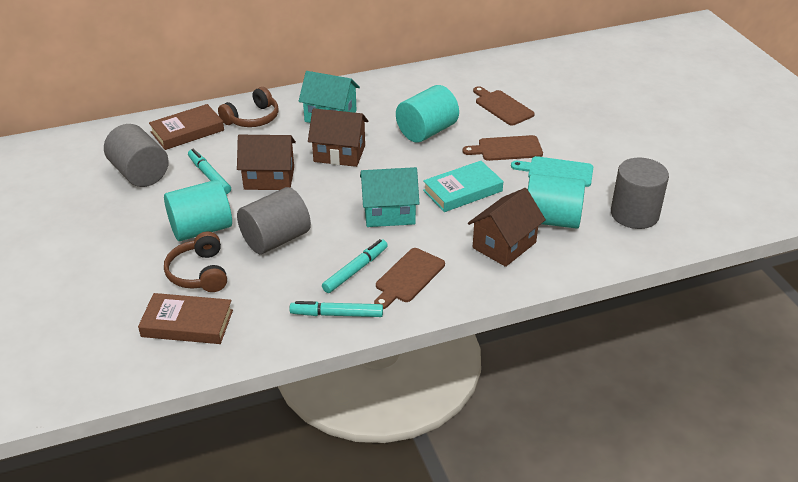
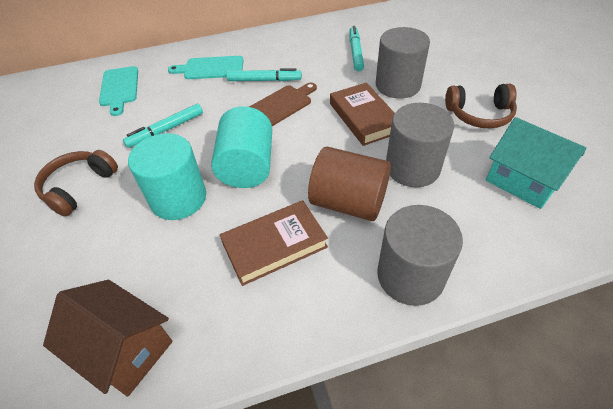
brown cutting board: 3 -> 1
brown cylinder: 0 -> 1
brown house: 3 -> 1
turquoise book: 1 -> 0
turquoise cutting board: 1 -> 2
turquoise cylinder: 3 -> 2
turquoise house: 2 -> 1

